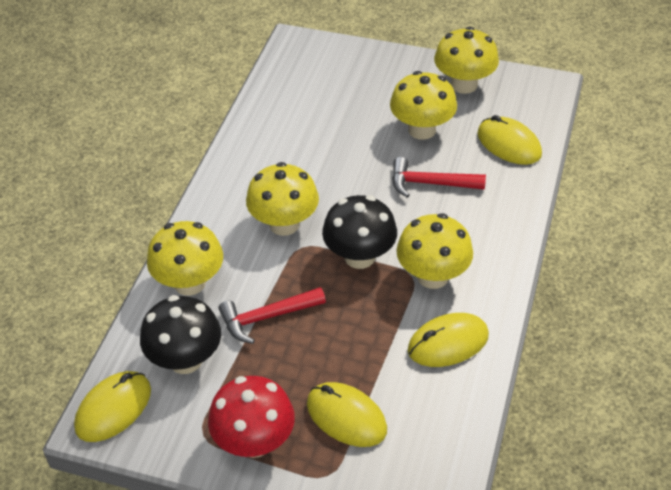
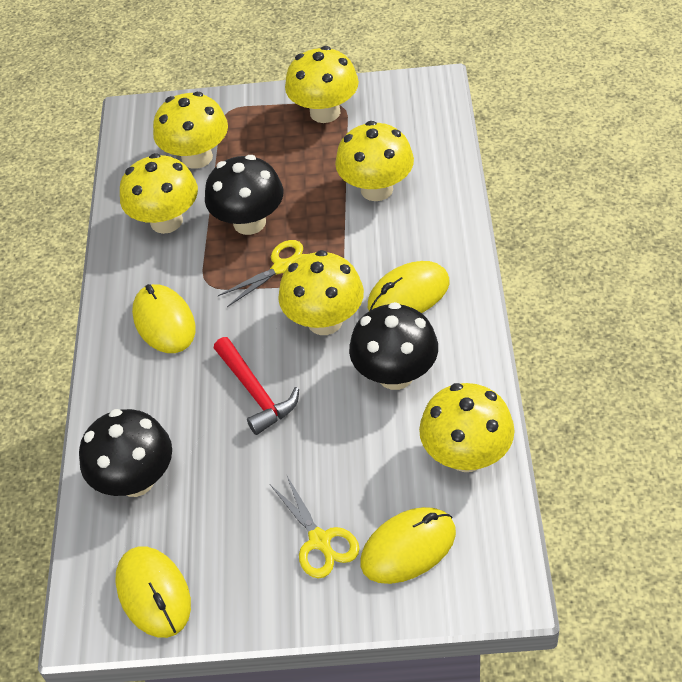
black mushroom: 2 -> 3
red hammer: 2 -> 1
red mushroom: 1 -> 0
yellow mushroom: 5 -> 6
yellow scissors: 0 -> 2

